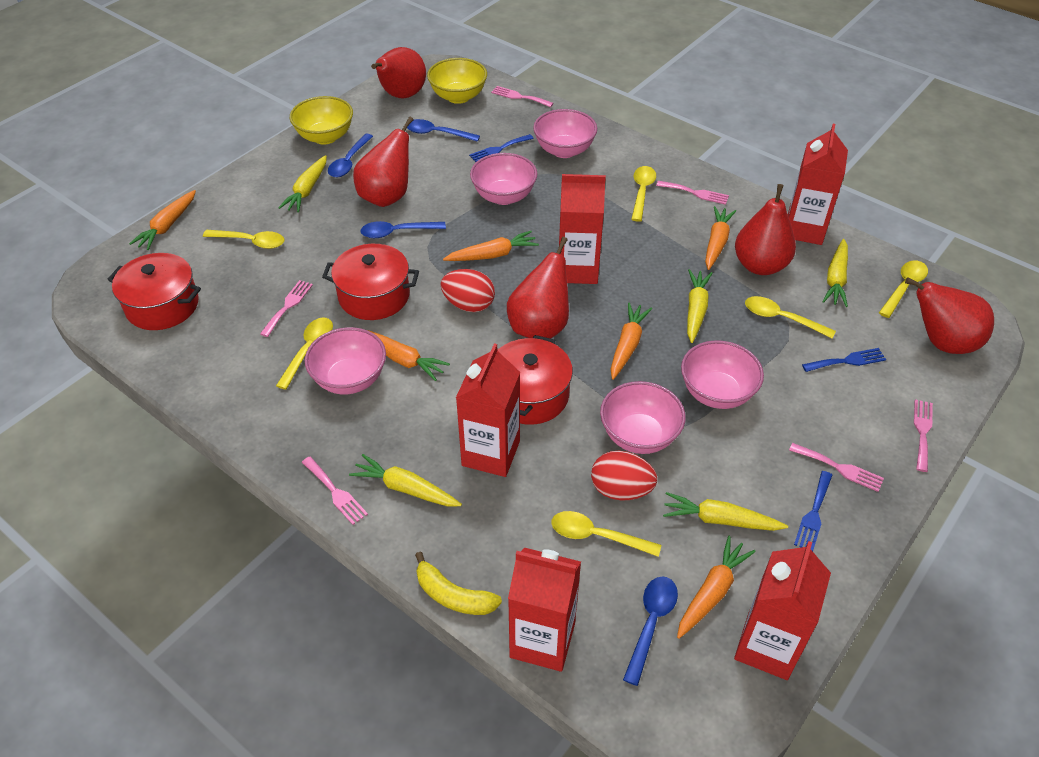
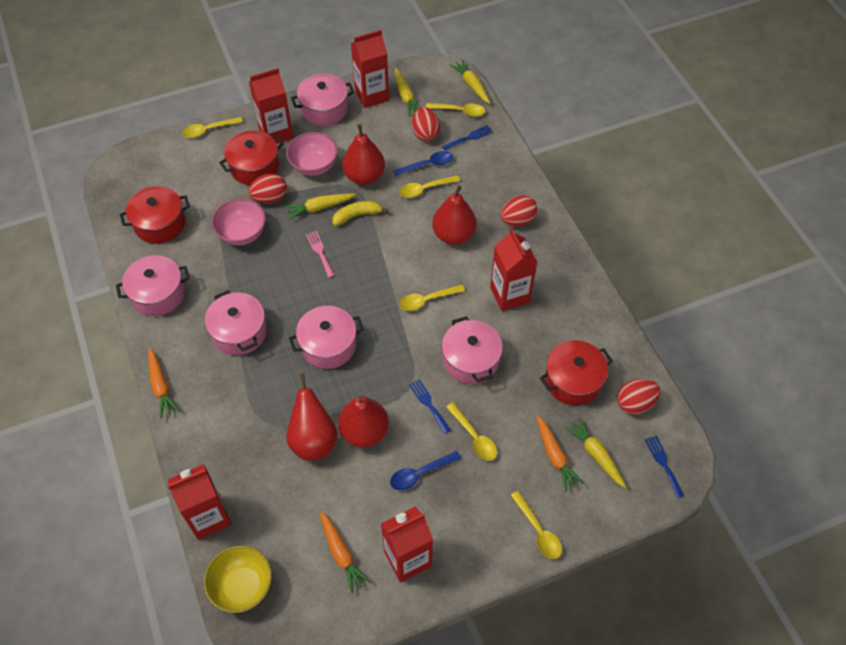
blue spoon: 4 -> 2
orange carrot: 6 -> 3
pink bowl: 5 -> 2
pink fork: 6 -> 1
pink pot: 0 -> 5
red egg: 2 -> 4
red pear: 5 -> 4
yellow bowl: 2 -> 1
yellow carrot: 5 -> 4

